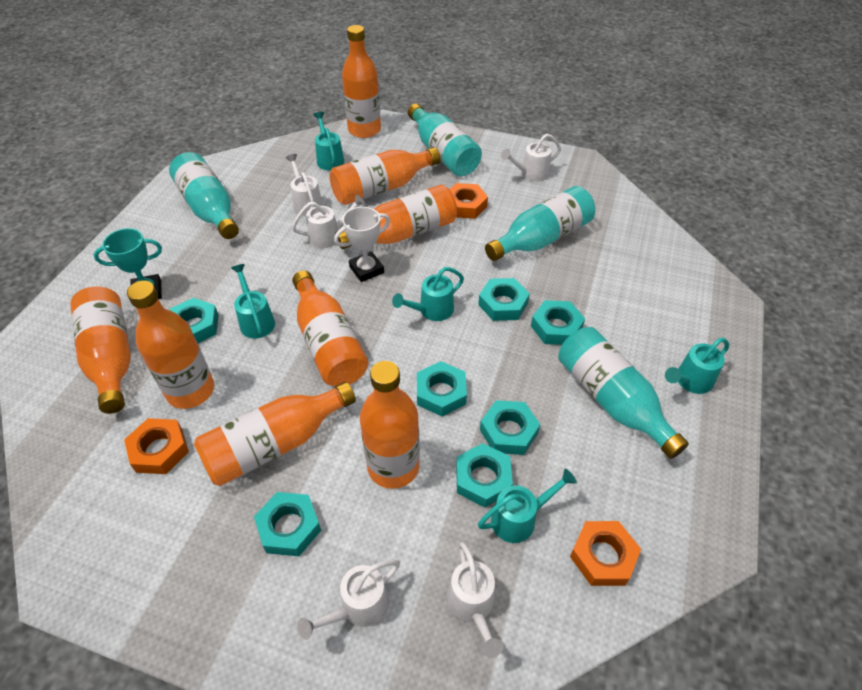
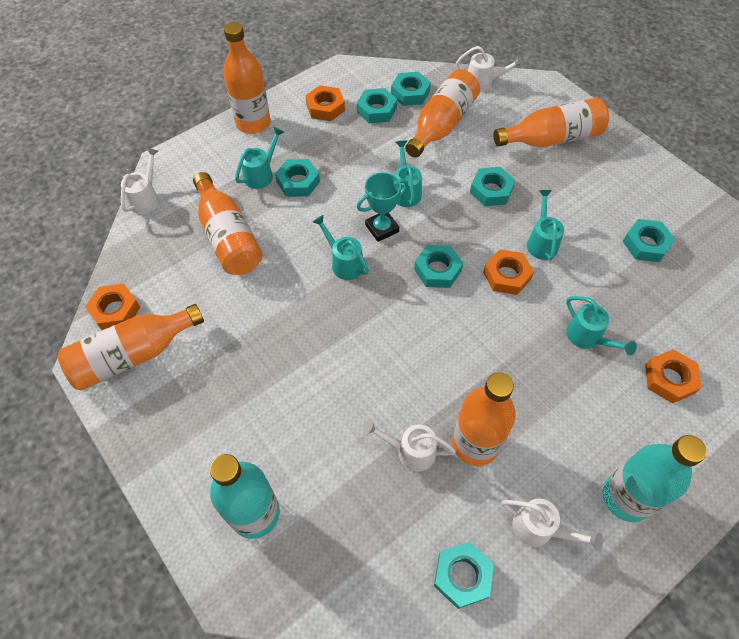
orange bottle: 8 -> 6
orange nut: 3 -> 4
turquoise bottle: 4 -> 2
white trophy: 1 -> 0
white watering can: 5 -> 4

